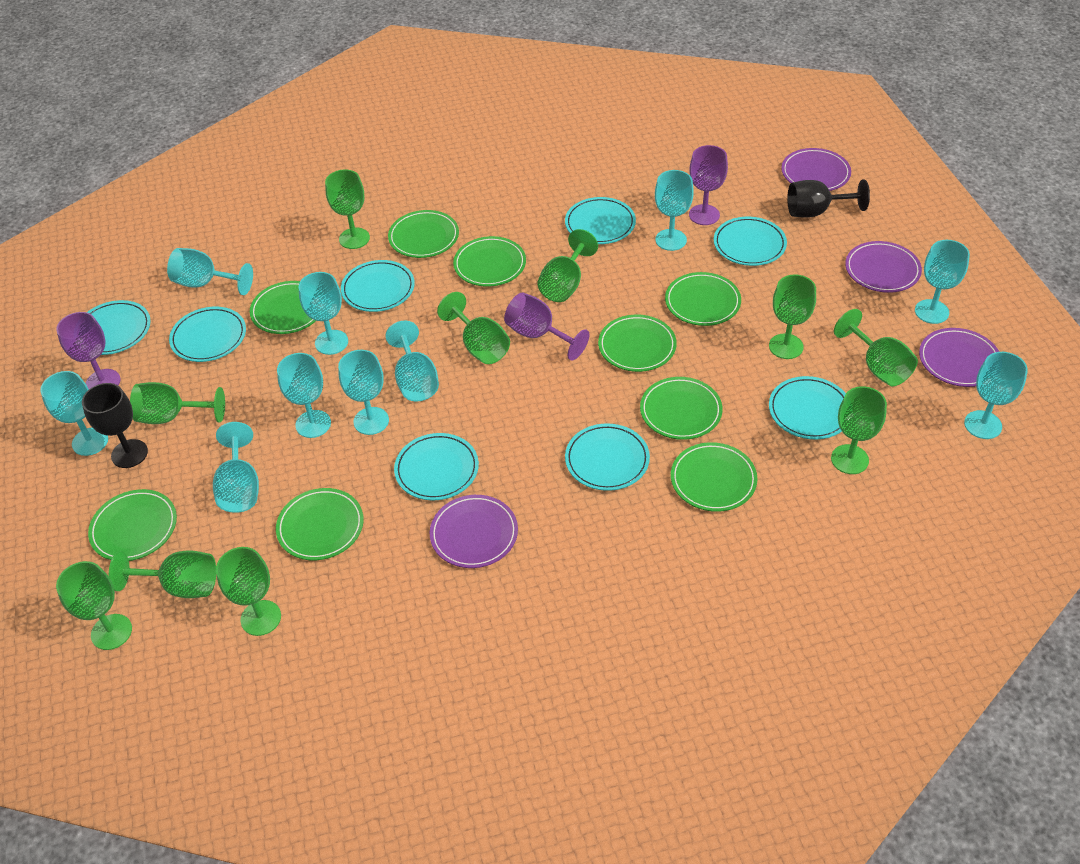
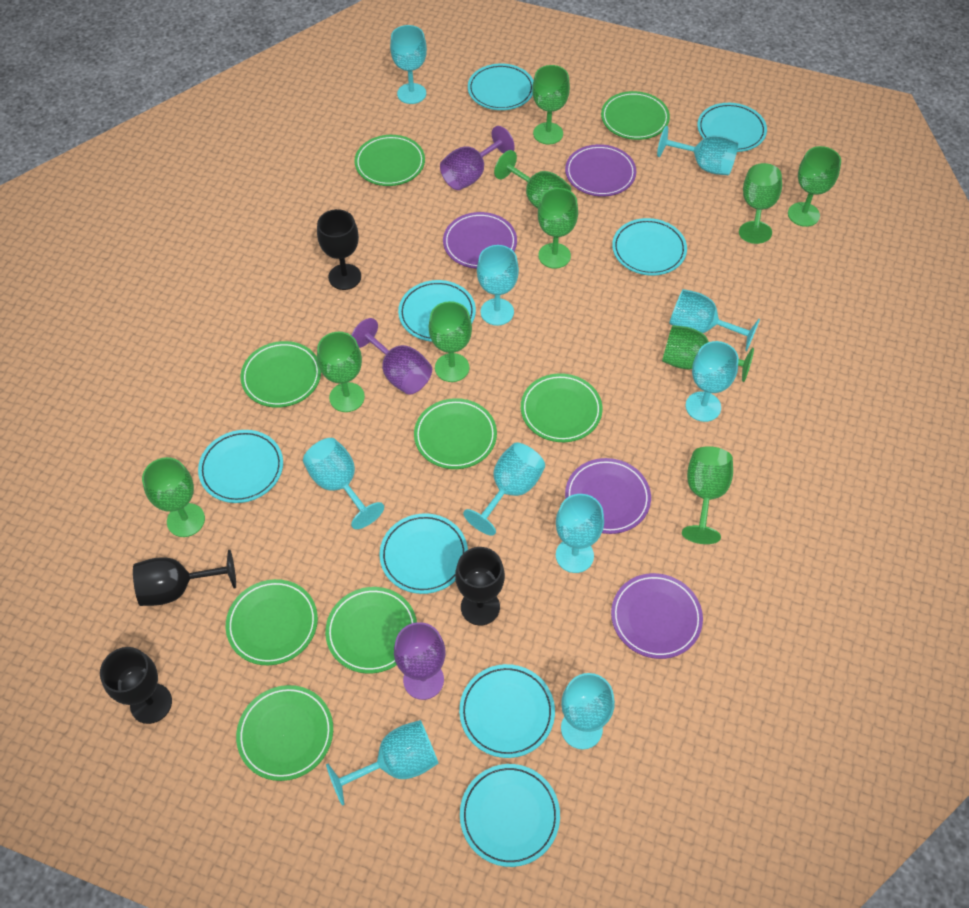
black goblet: 2 -> 4
green plate: 9 -> 8

